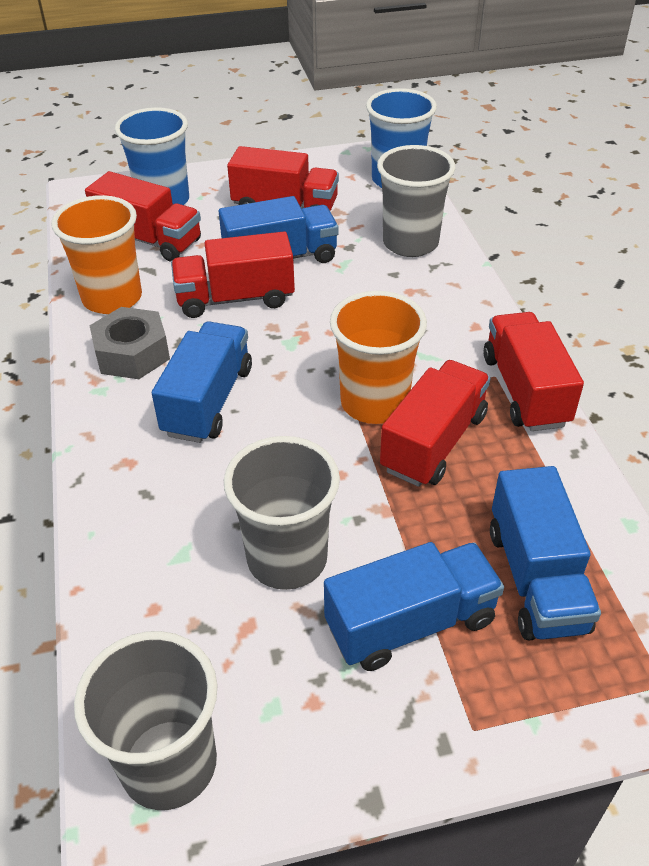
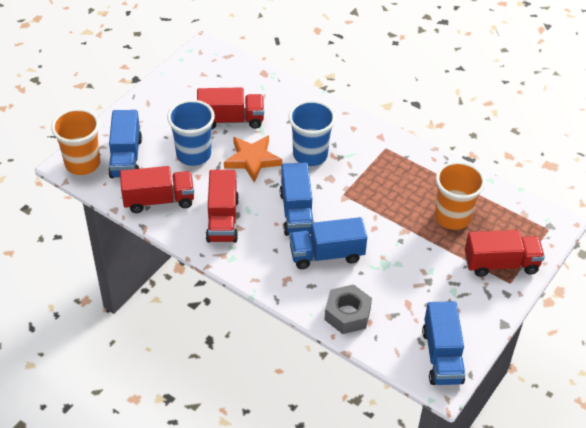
grey cup: 3 -> 0
orange star: 0 -> 1
red truck: 5 -> 4

